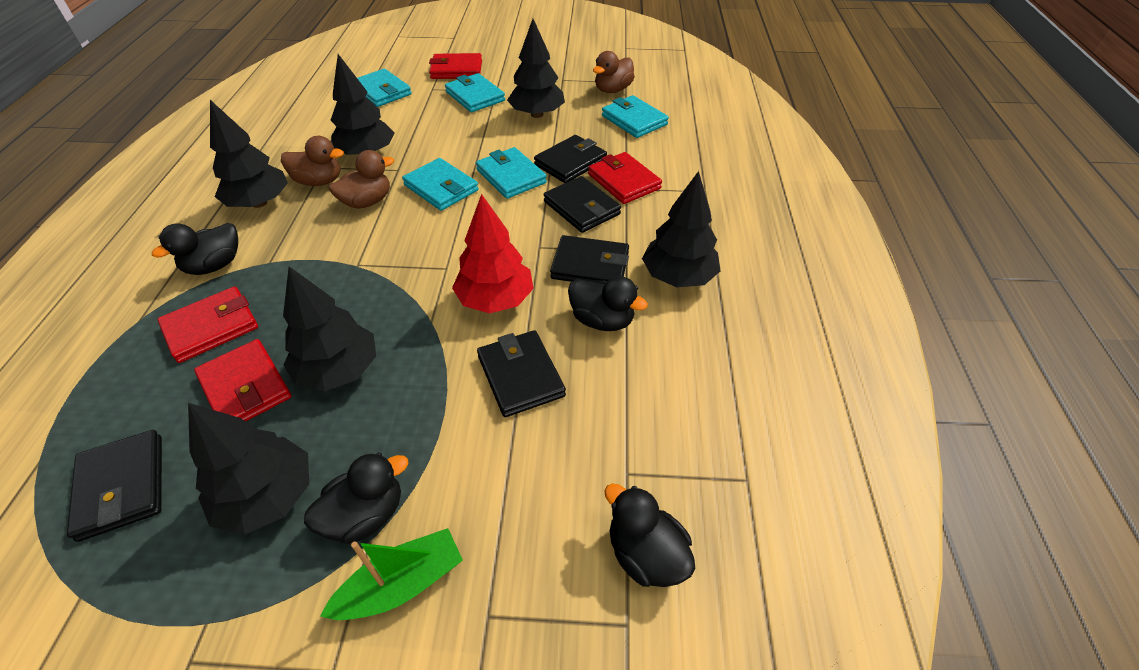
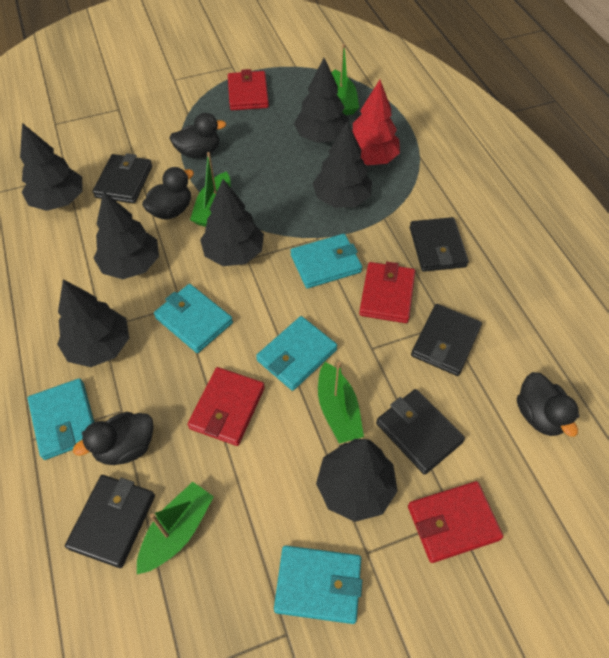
black tree: 6 -> 7
brown duck: 3 -> 0
green boat: 1 -> 4

